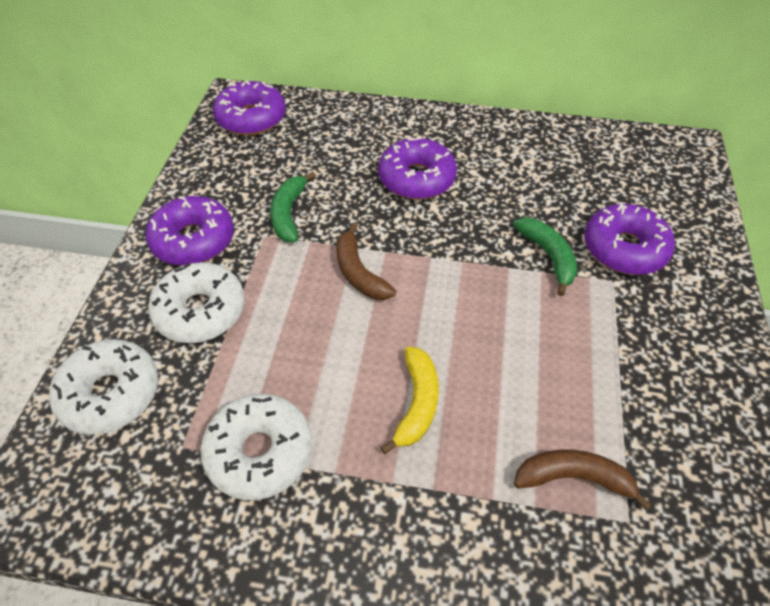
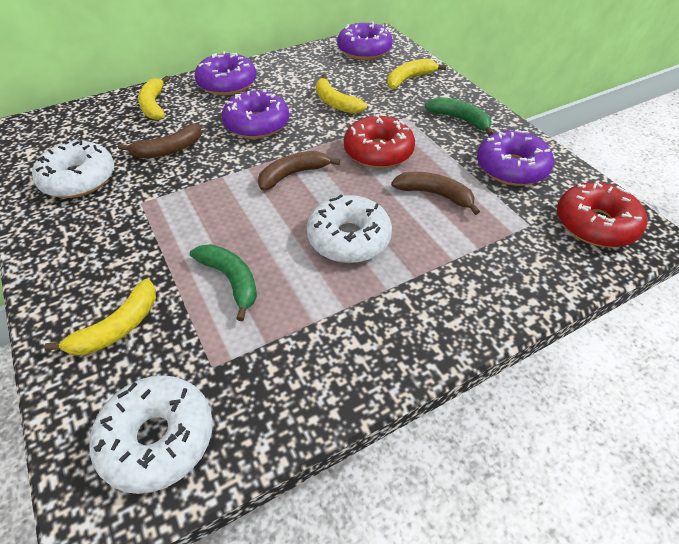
brown banana: 2 -> 3
red donut: 0 -> 2
yellow banana: 1 -> 4

